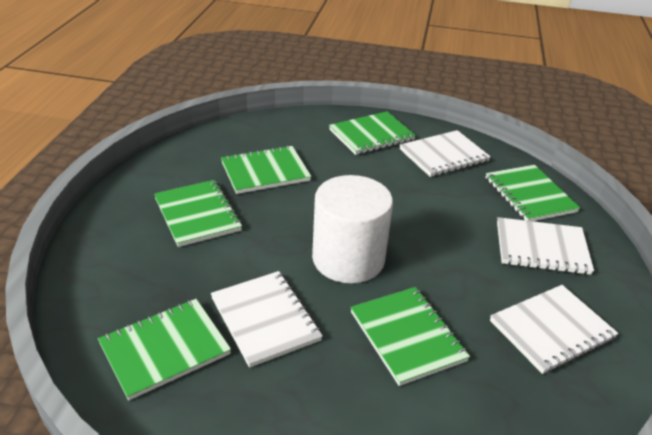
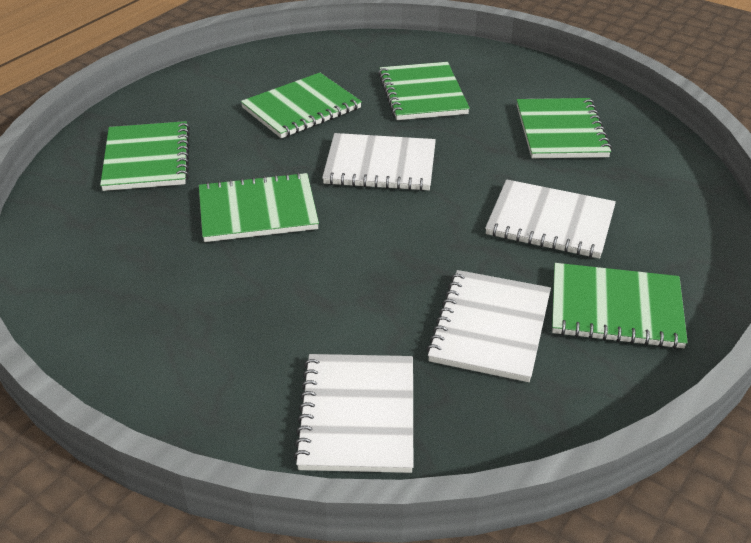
white cylinder: 1 -> 0

